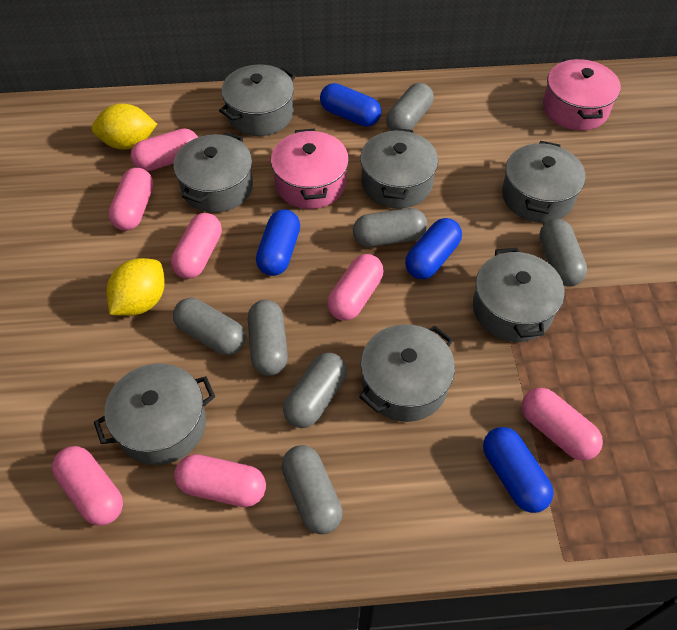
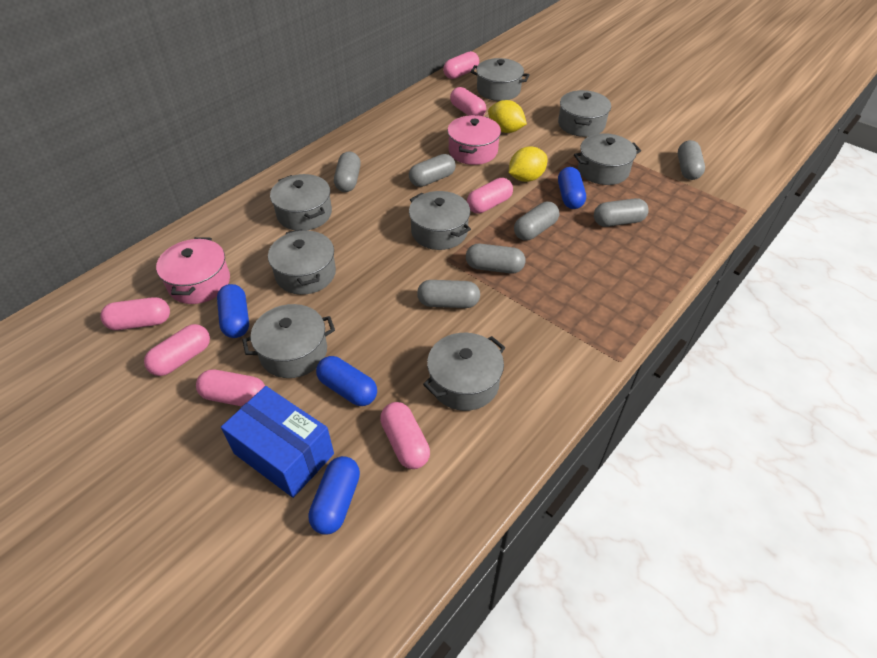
blue box: 0 -> 1
grey pot: 7 -> 8

